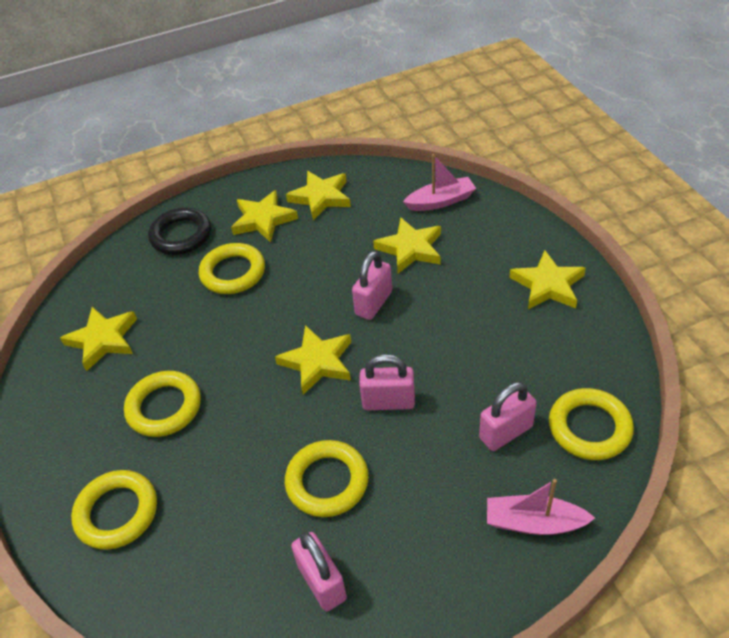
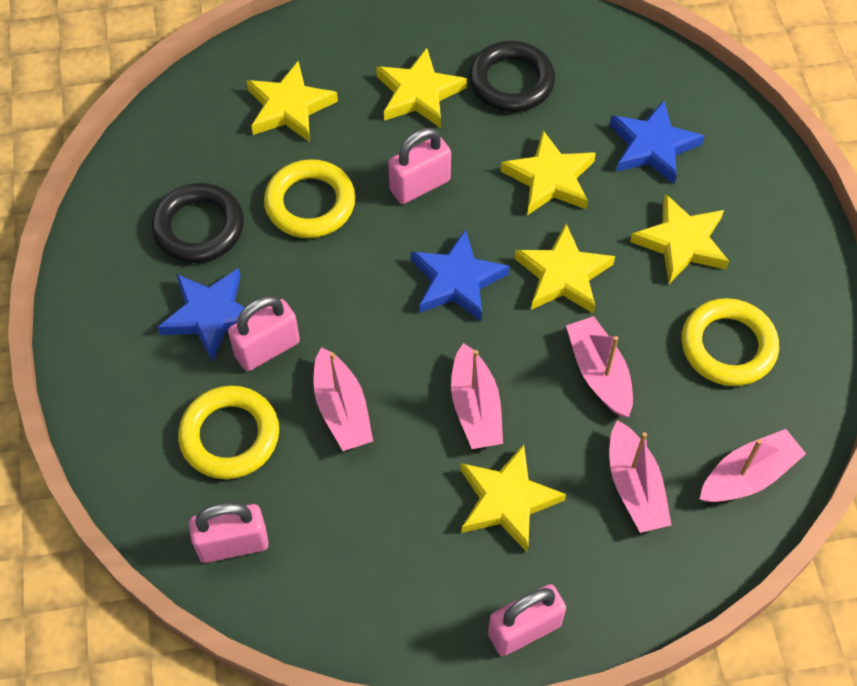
black ring: 1 -> 2
blue star: 0 -> 3
pink boat: 2 -> 5
yellow ring: 5 -> 3

